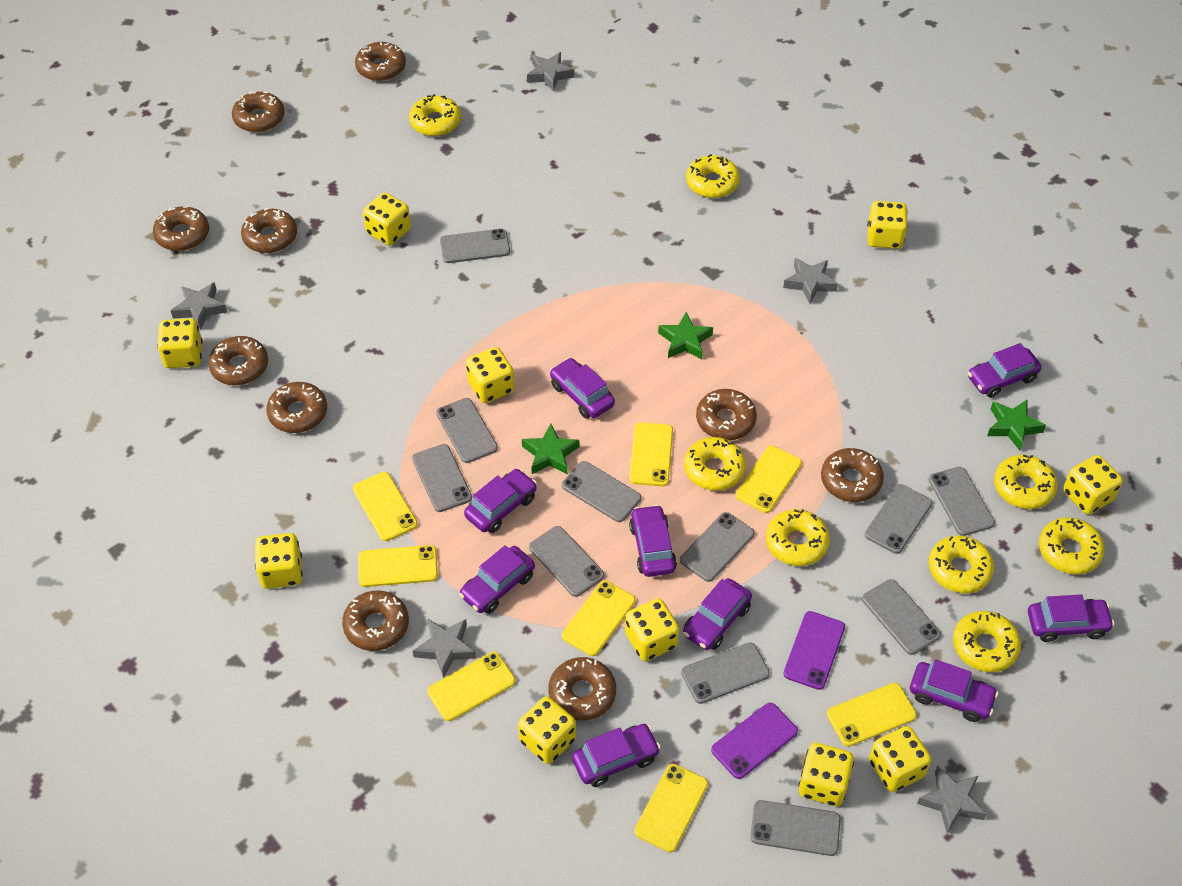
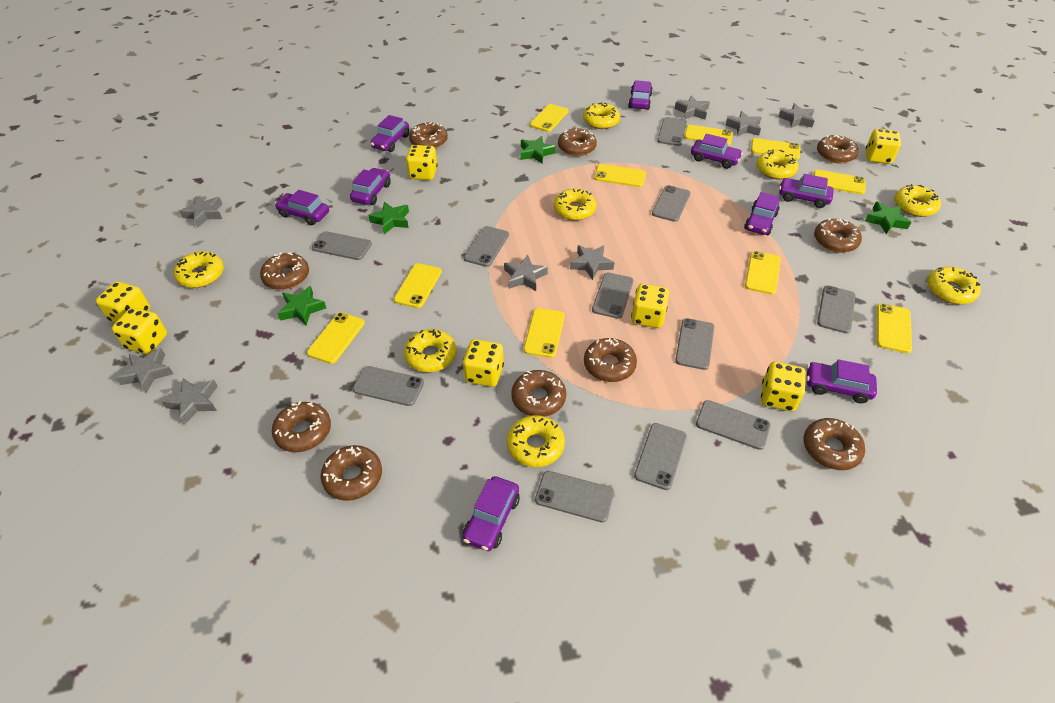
green star: 3 -> 4
grey star: 5 -> 8
purple phone: 2 -> 0
yellow dice: 10 -> 7
yellow phone: 8 -> 10

